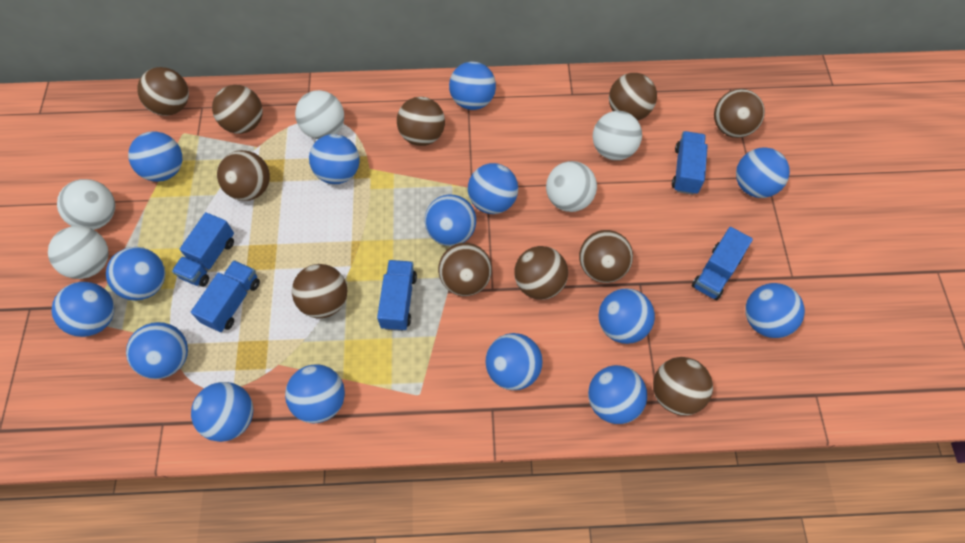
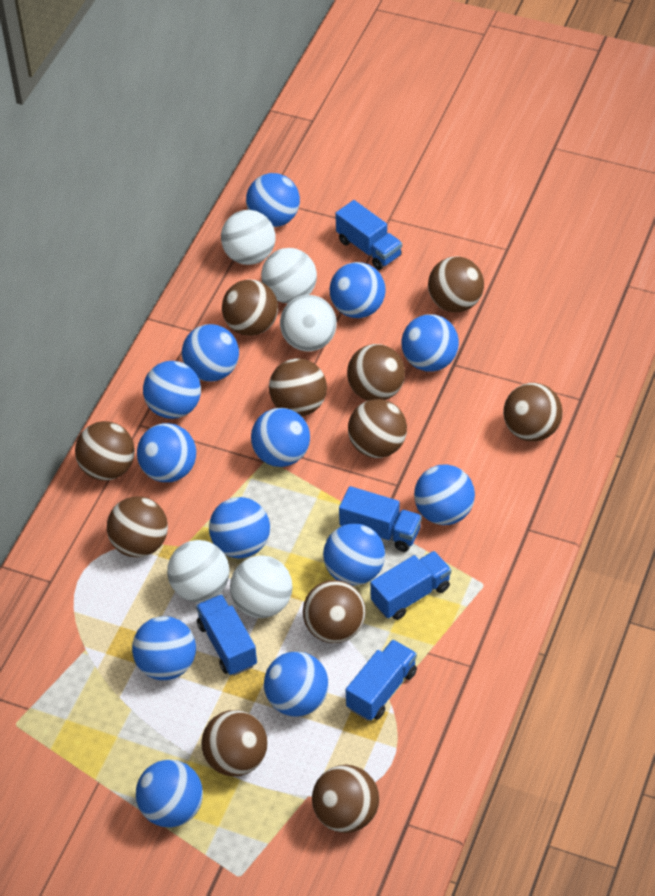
blue ball: 15 -> 13

